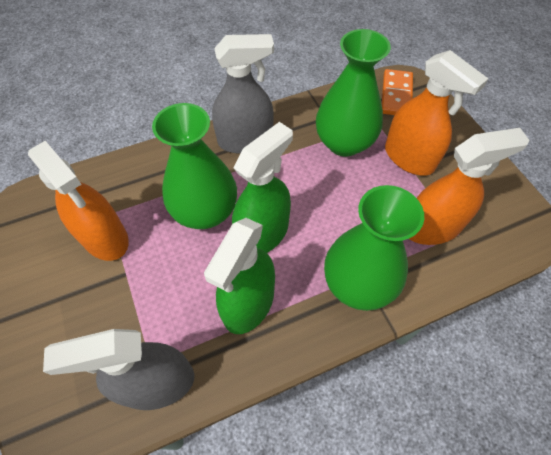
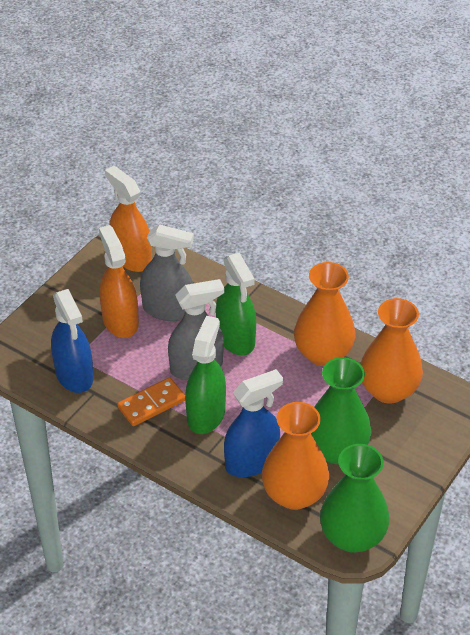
blue spray bottle: 0 -> 2
green vase: 3 -> 2
orange spray bottle: 3 -> 2
orange vase: 0 -> 3

